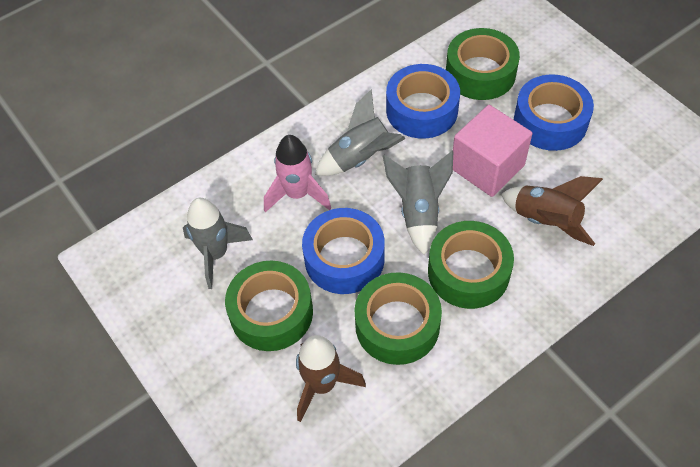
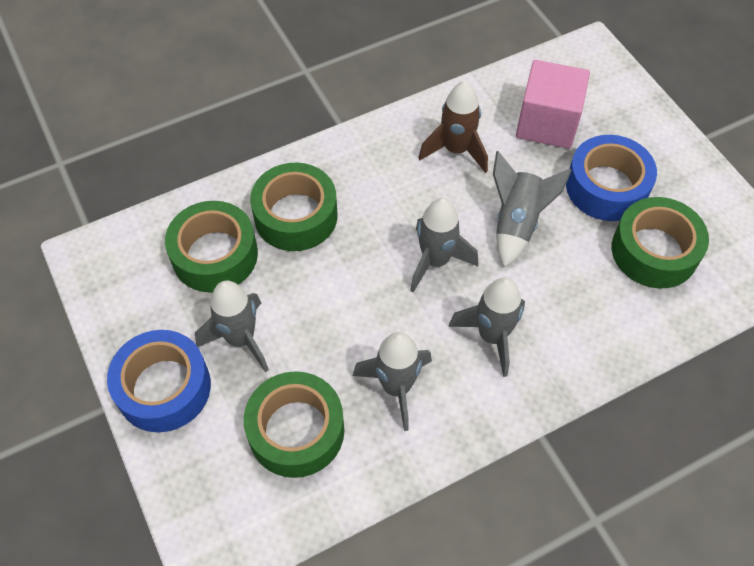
blue tape: 3 -> 2
brown rocket: 2 -> 1
grey rocket: 3 -> 5
pink rocket: 1 -> 0

